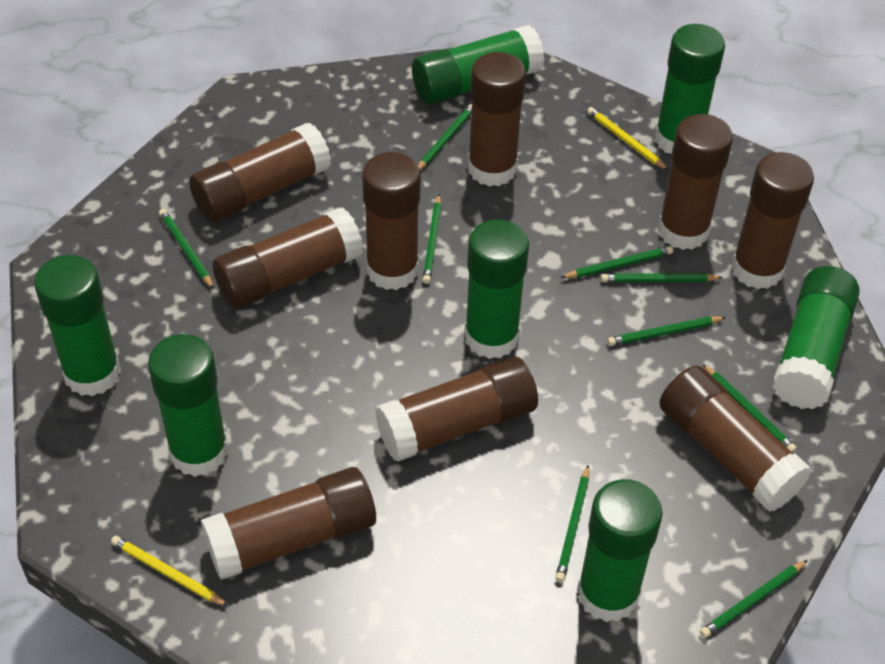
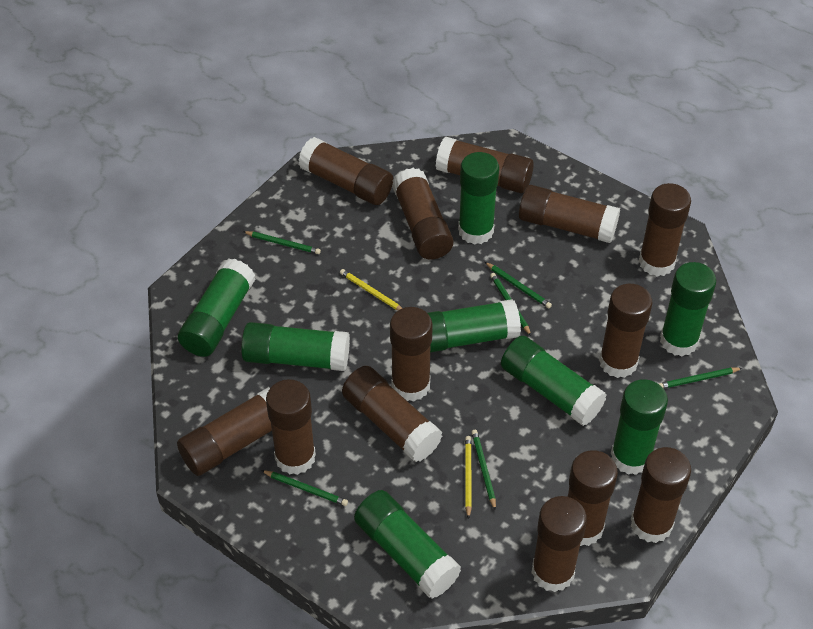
brown glue stick: 9 -> 13
green glue stick: 7 -> 8
green pencil: 9 -> 6

